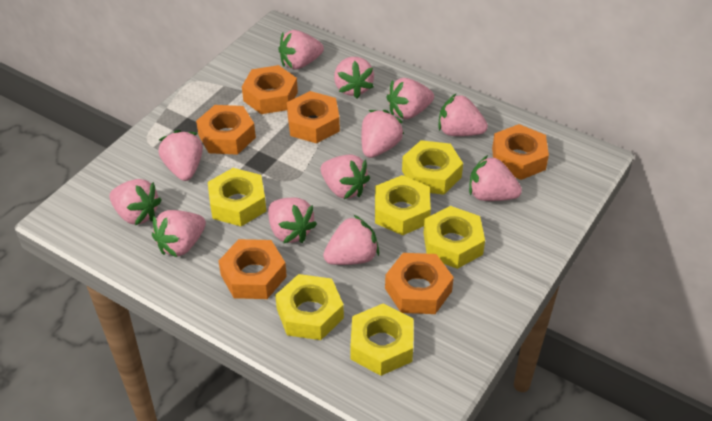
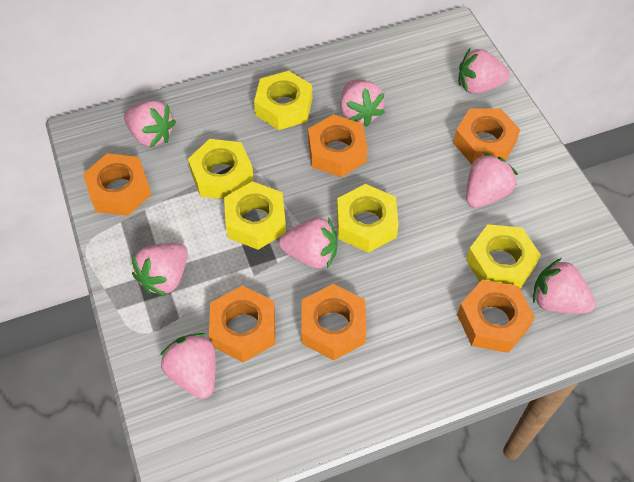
pink strawberry: 12 -> 8
yellow nut: 6 -> 5

